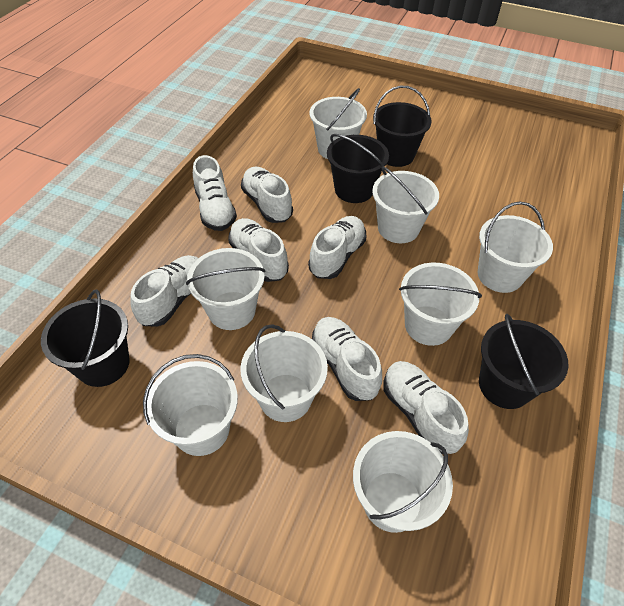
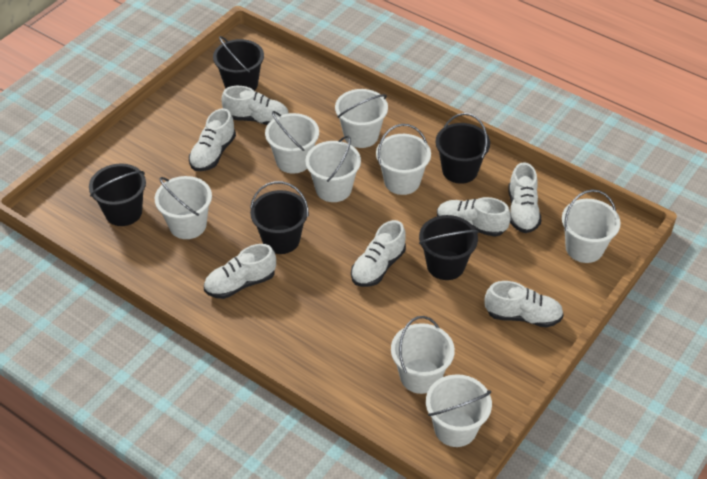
black bucket: 4 -> 5

